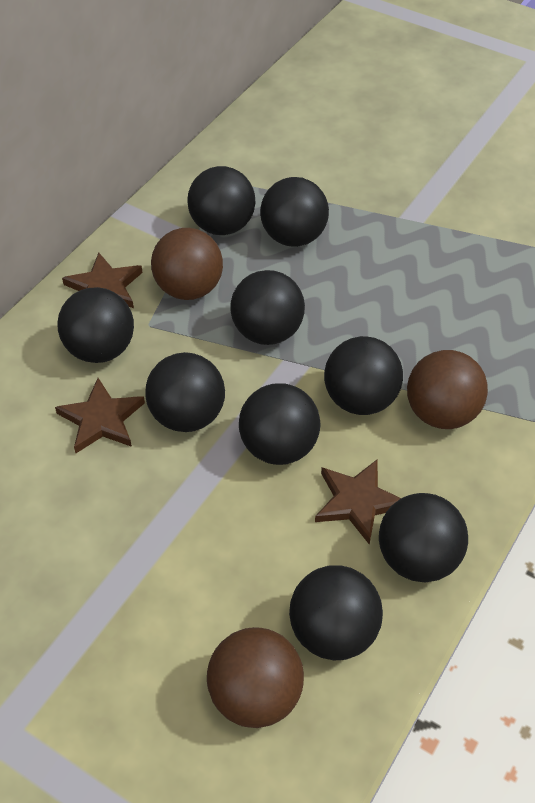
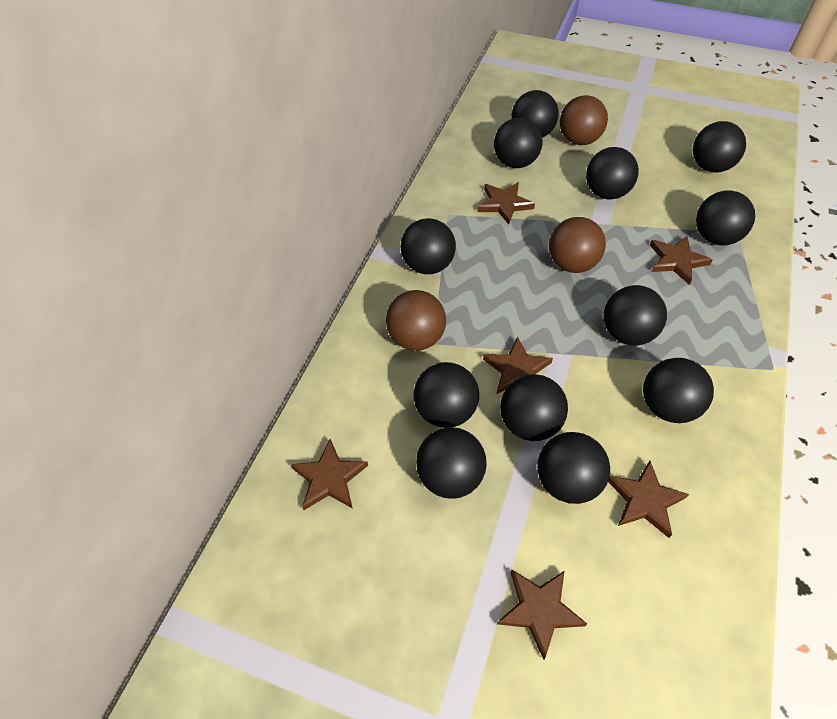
black ball: 9 -> 12
brown star: 3 -> 6

